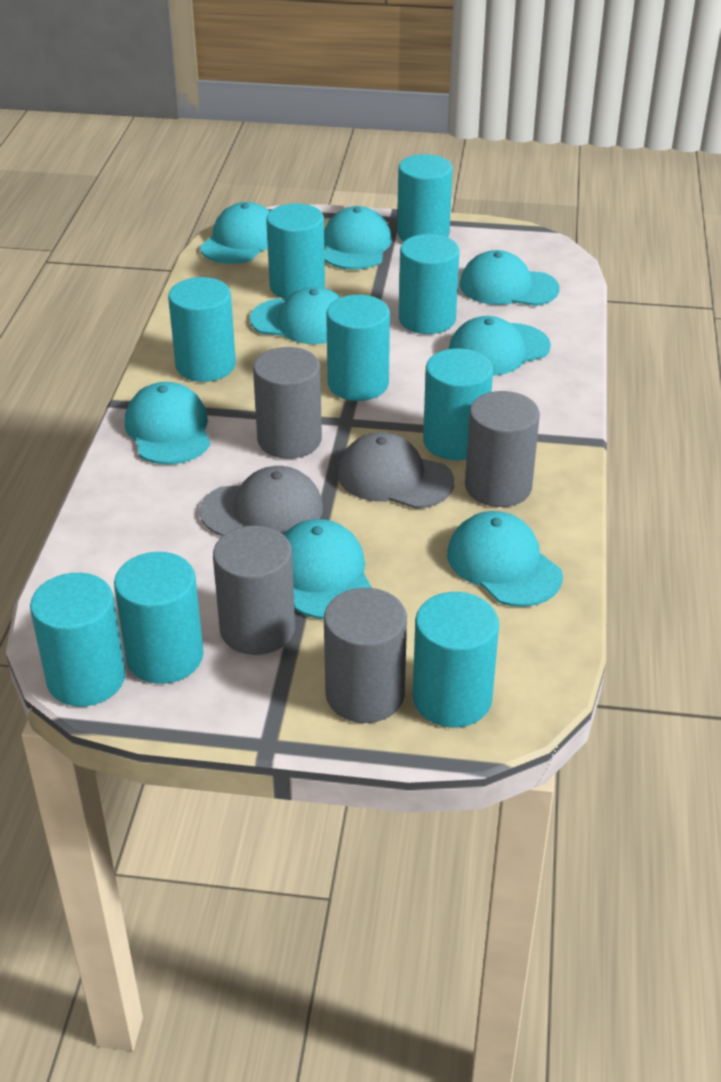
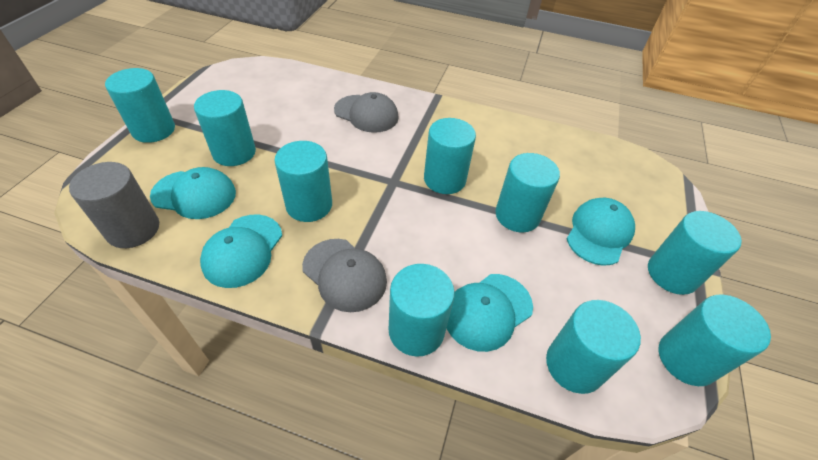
grey cylinder: 4 -> 1
turquoise cap: 8 -> 4

